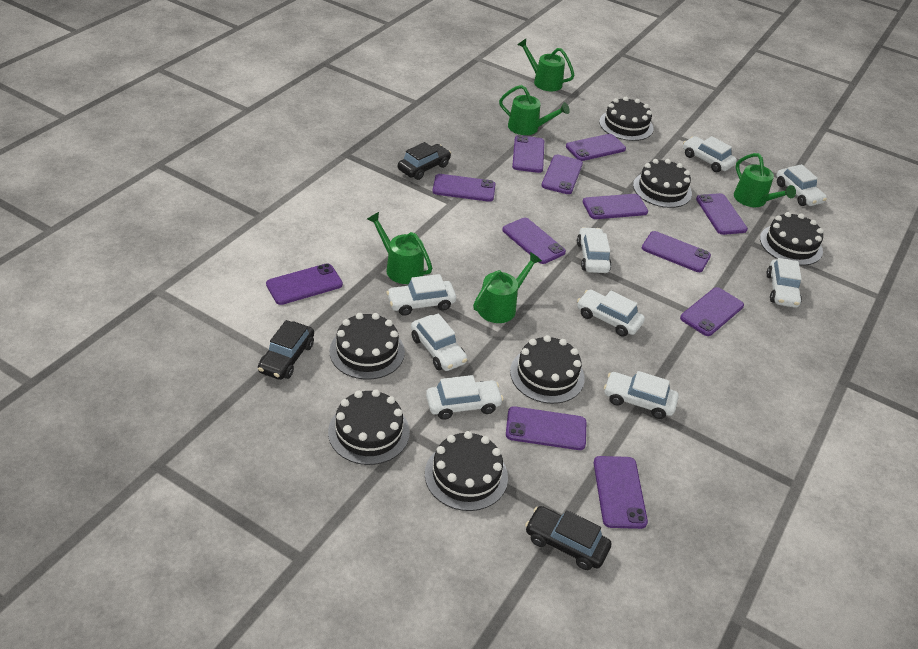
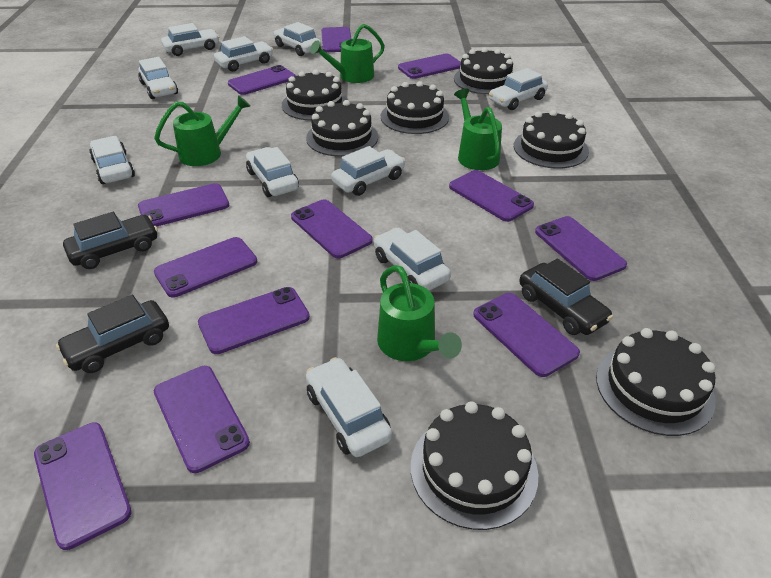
green watering can: 5 -> 4
white car: 9 -> 10

